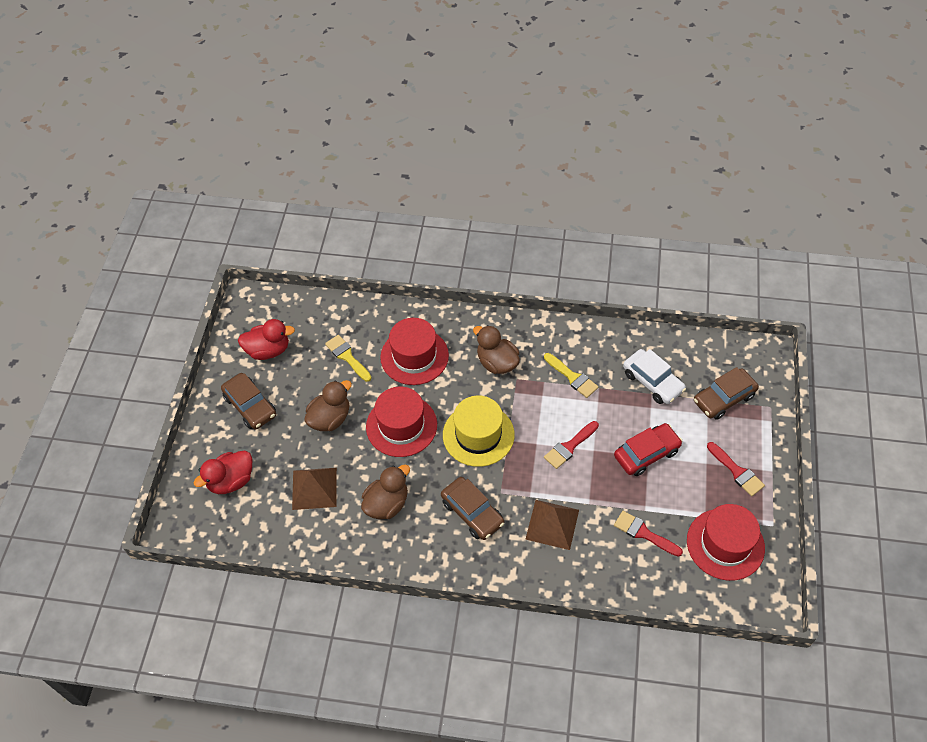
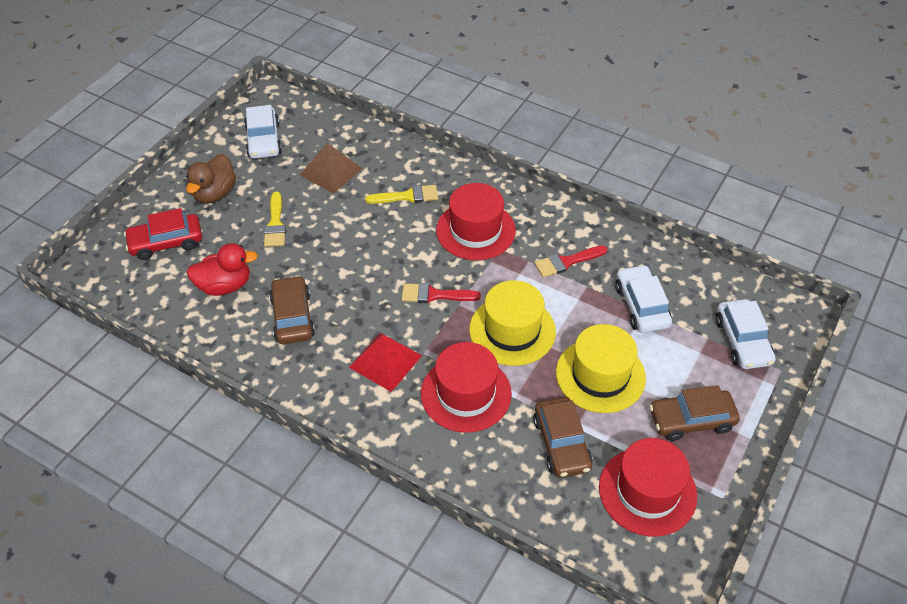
brown duck: 3 -> 1
brown pyramid: 2 -> 1
red brush: 3 -> 2
red duck: 2 -> 1
red pyramid: 0 -> 1
white car: 1 -> 3
yellow hat: 1 -> 2

